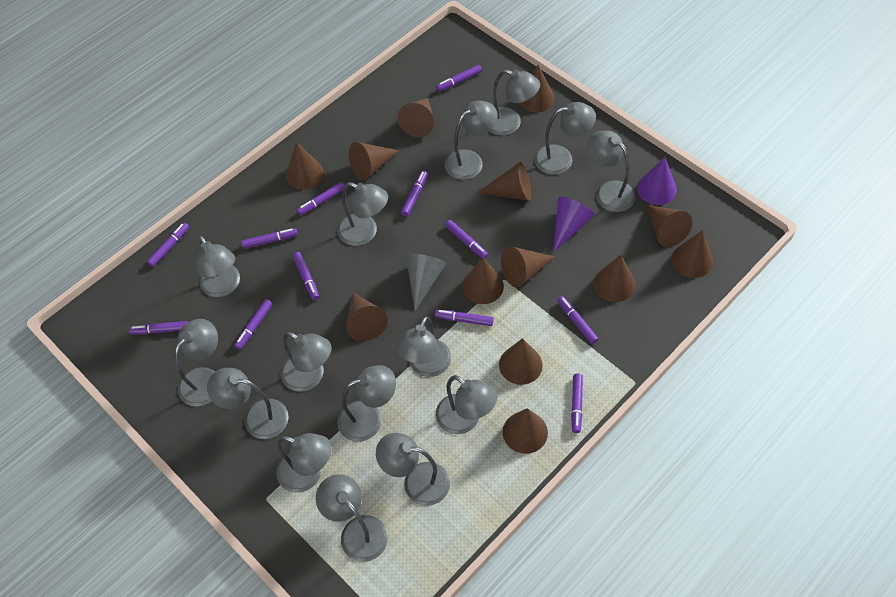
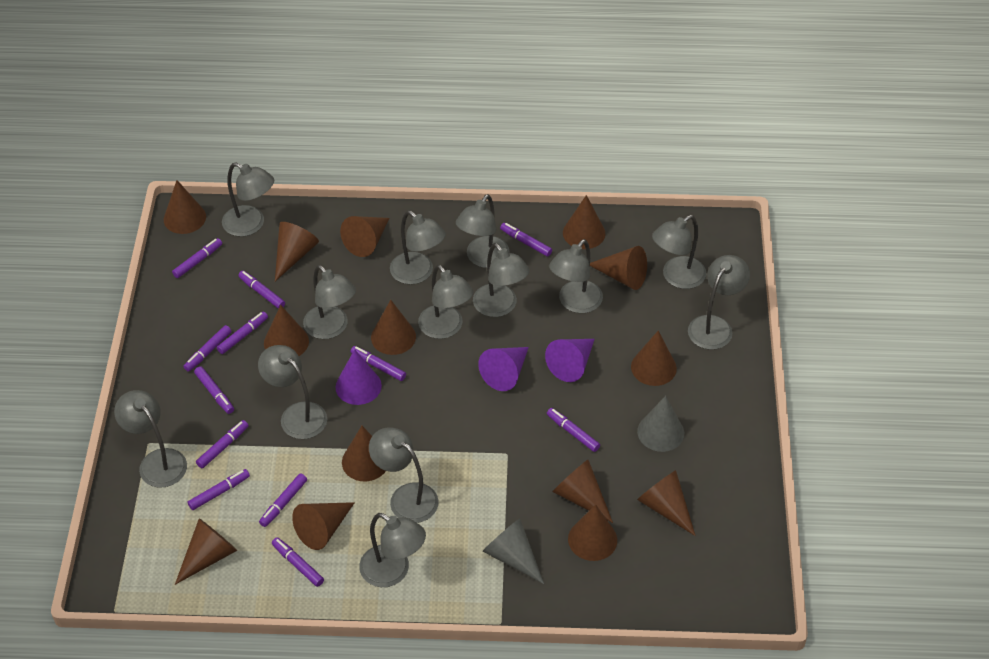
brown cone: 13 -> 14
grey cone: 1 -> 2
grey lamp: 15 -> 13
purple cone: 2 -> 3

